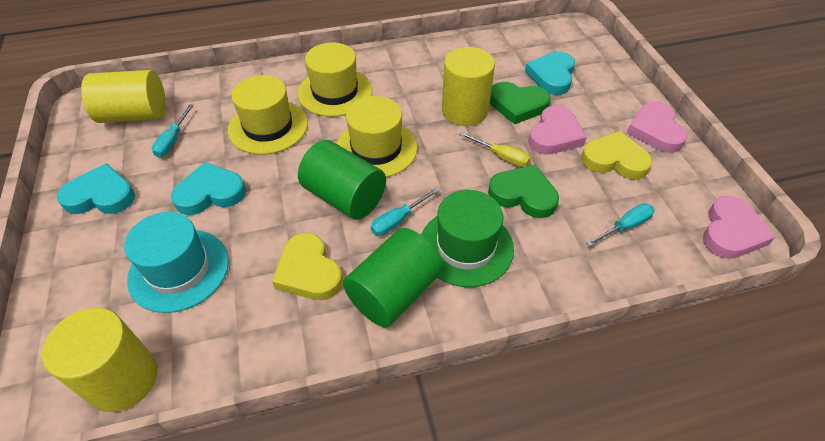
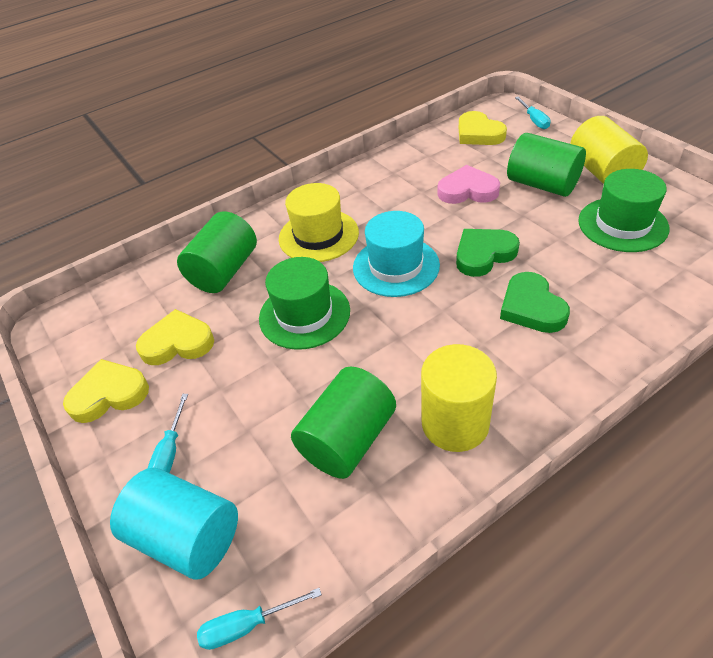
green cylinder: 2 -> 3
green hat: 1 -> 2
pink heart: 3 -> 1
turquoise cylinder: 0 -> 1
turquoise heart: 3 -> 0
yellow cylinder: 3 -> 2
yellow hat: 3 -> 1
yellow heart: 2 -> 3
yellow screwdriver: 1 -> 0

